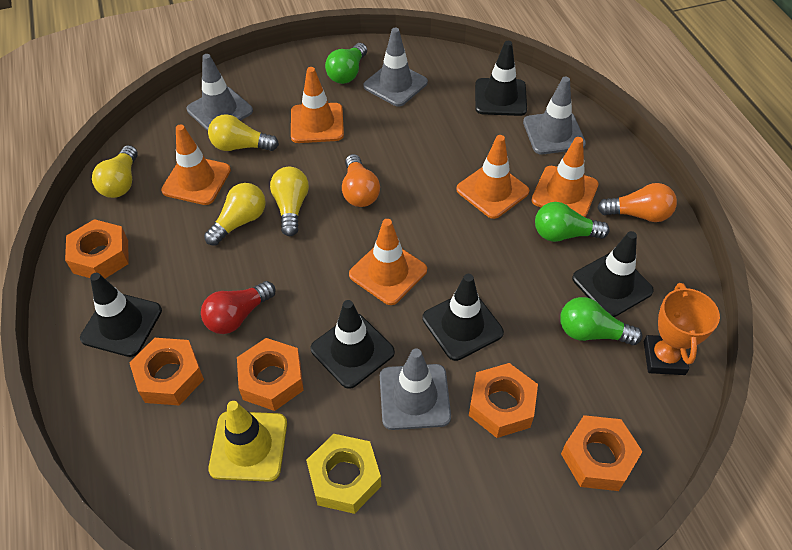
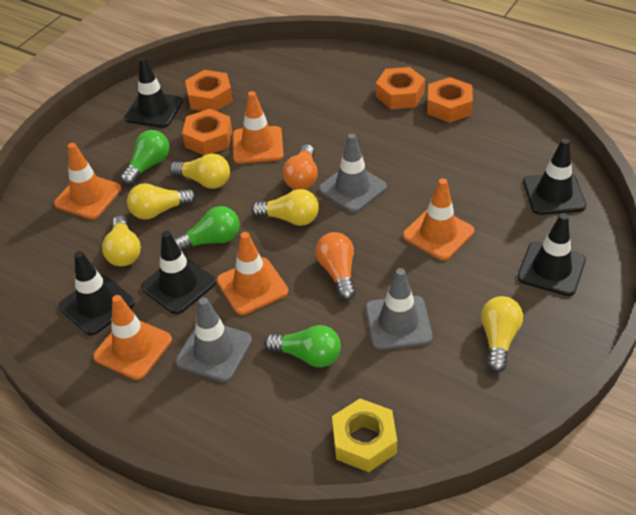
grey traffic cone: 4 -> 3
orange nut: 5 -> 4
orange trophy: 1 -> 0
red light bulb: 1 -> 0
yellow light bulb: 4 -> 5
yellow traffic cone: 1 -> 0

